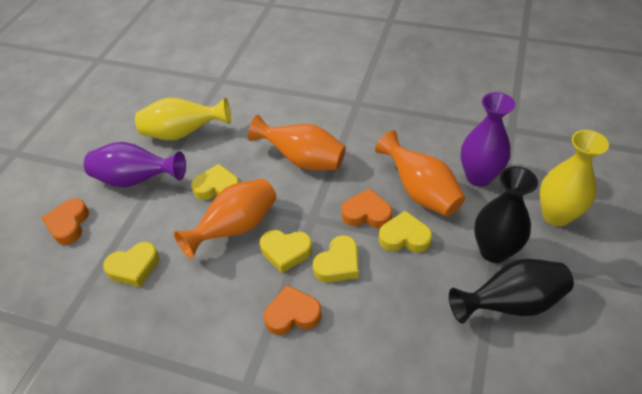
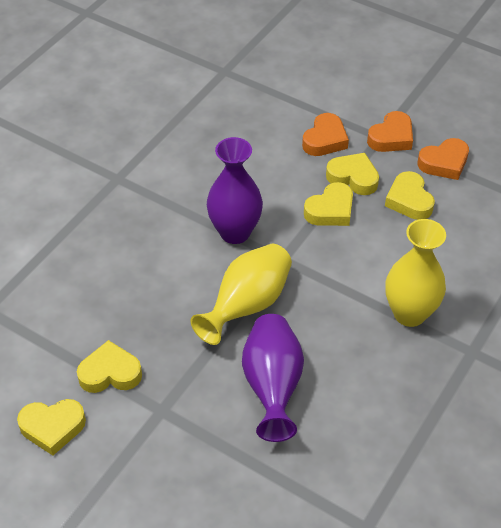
black vase: 2 -> 0
orange vase: 3 -> 0

